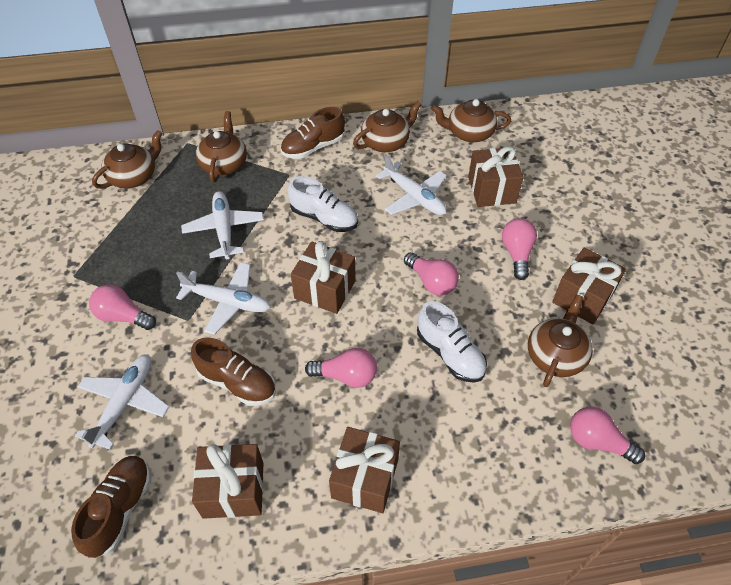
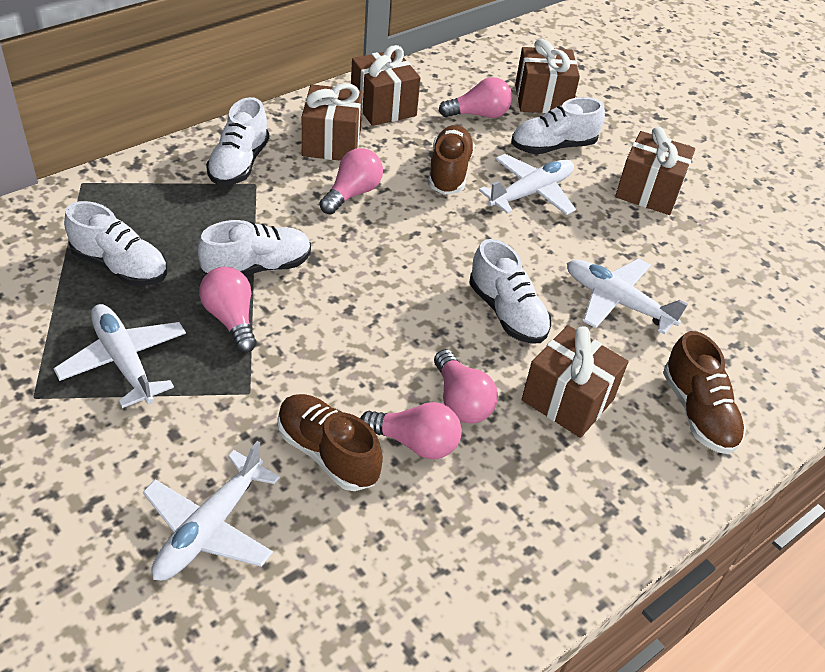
brown teapot: 5 -> 0
white shoe: 2 -> 5

